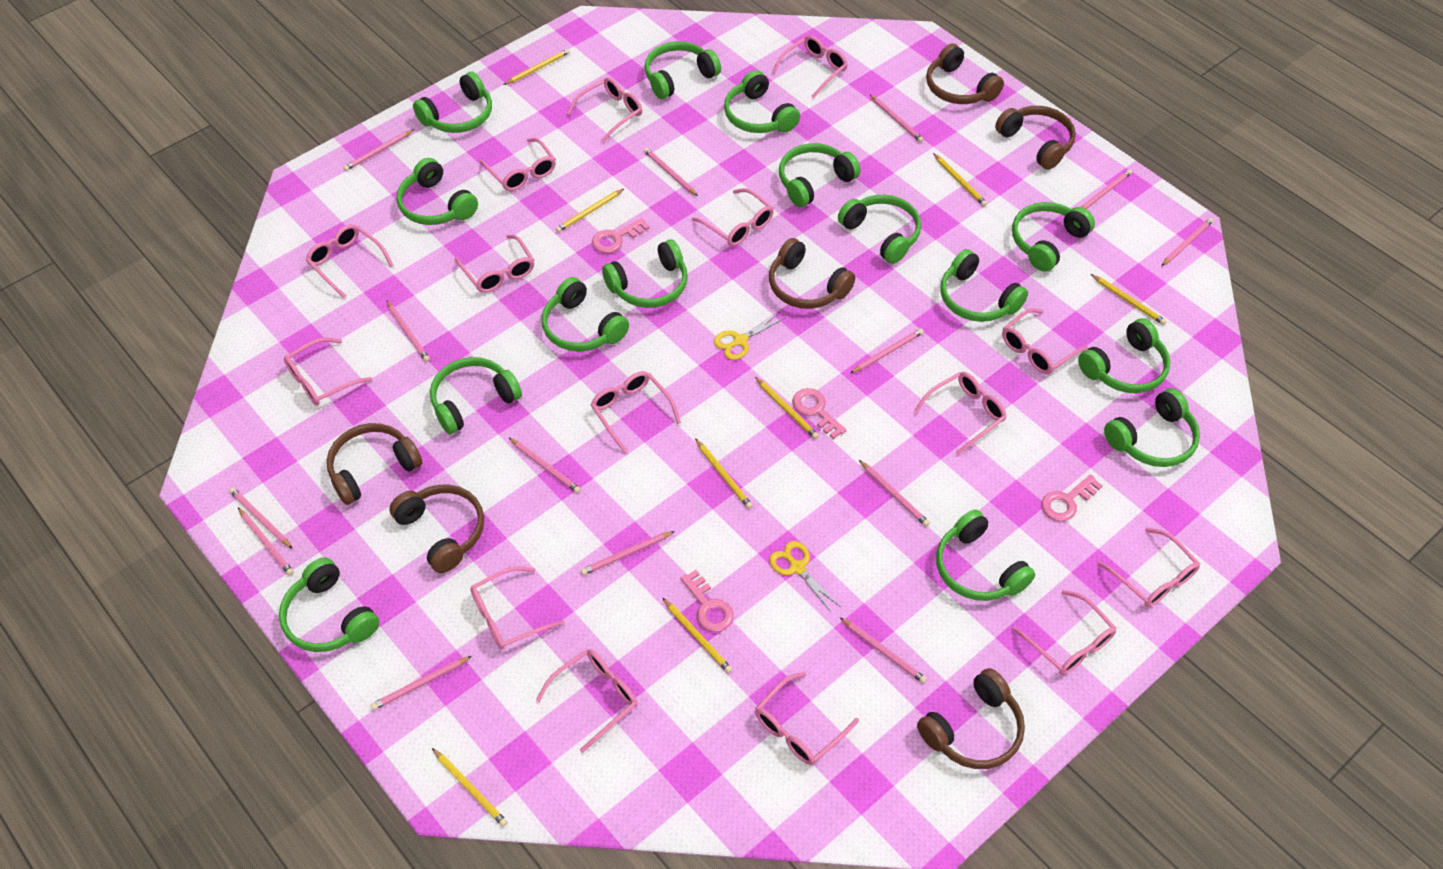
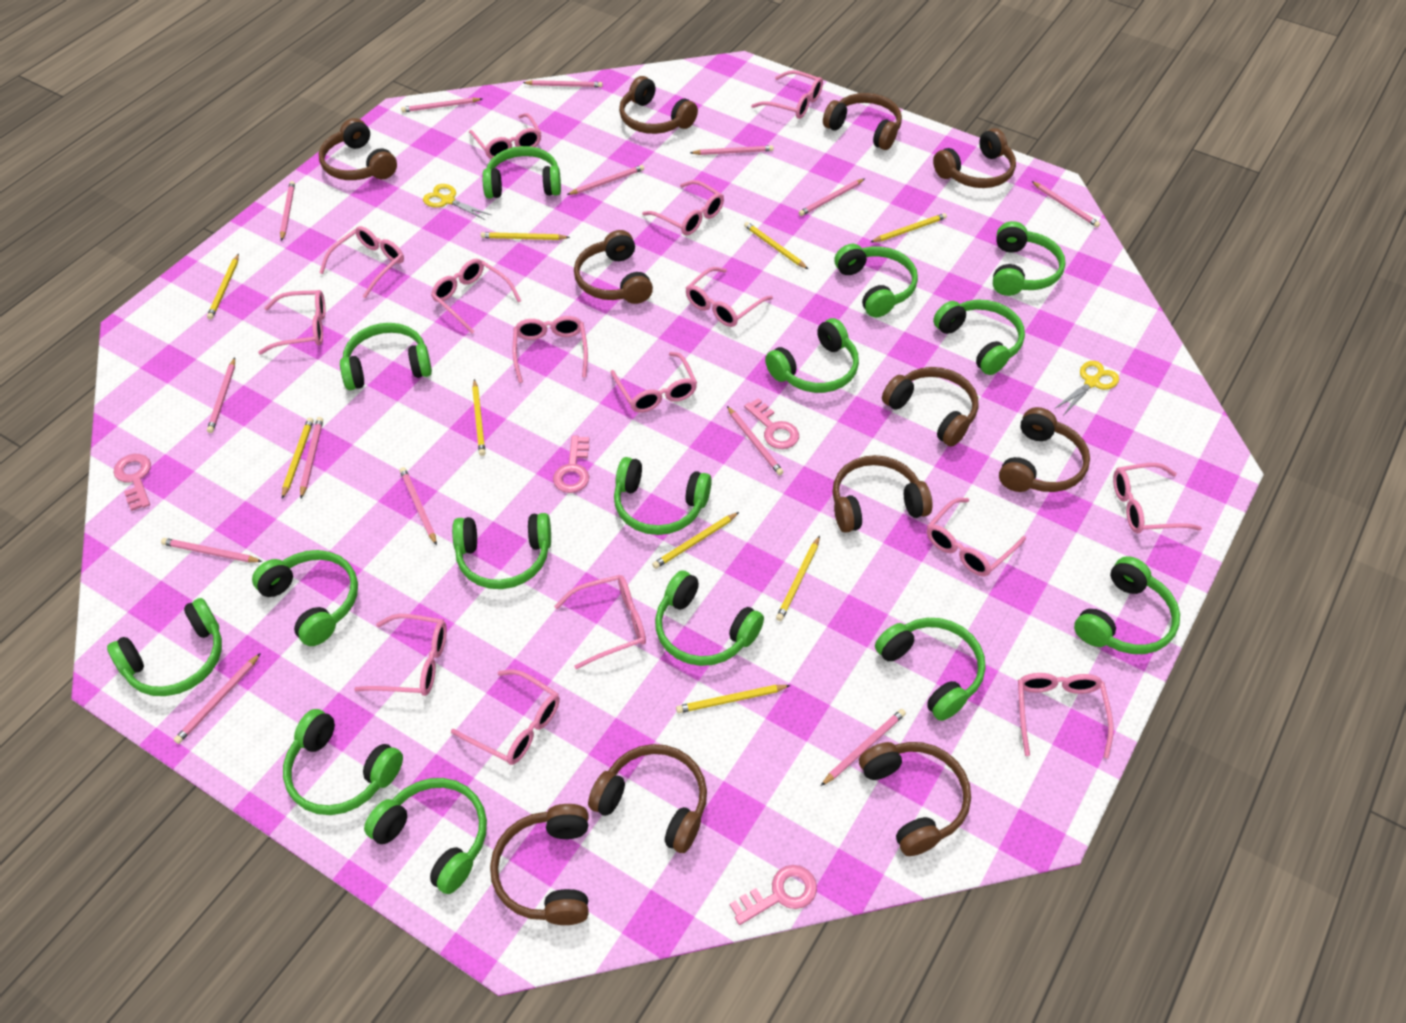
brown headphones: 6 -> 11
yellow pencil: 8 -> 9

